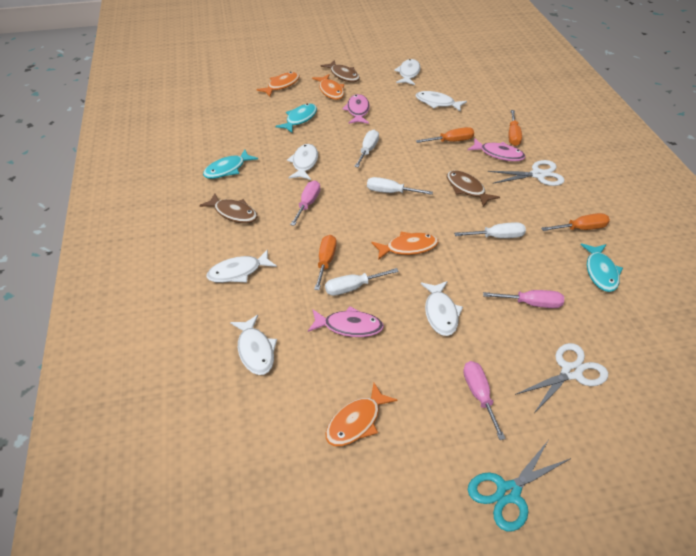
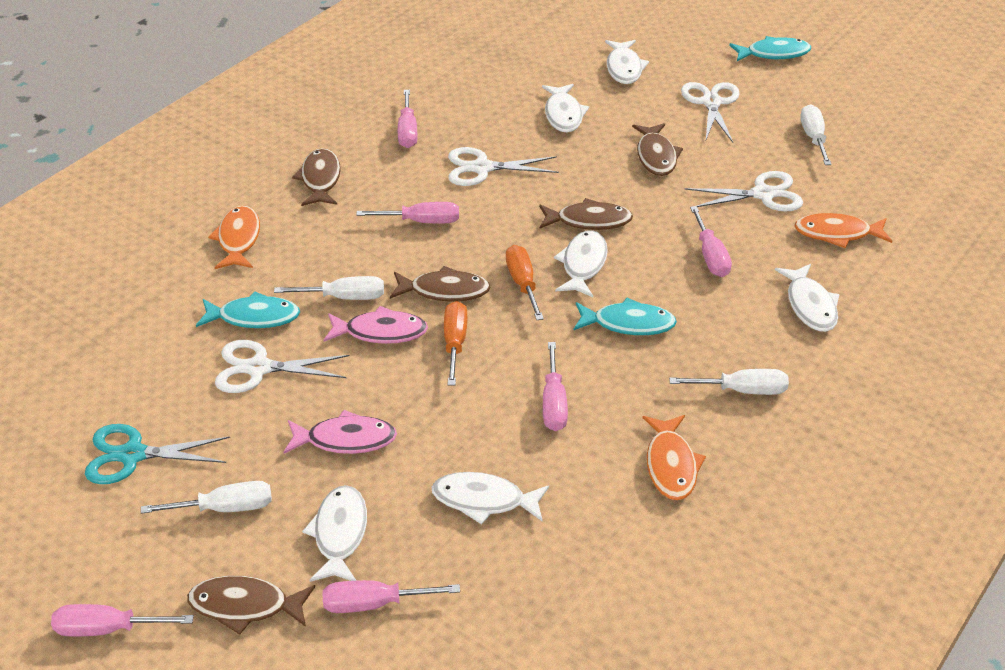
brown fish: 3 -> 5
orange fish: 4 -> 3
orange screwdriver: 4 -> 2
pink fish: 3 -> 2
pink screwdriver: 3 -> 6
white scissors: 2 -> 4

